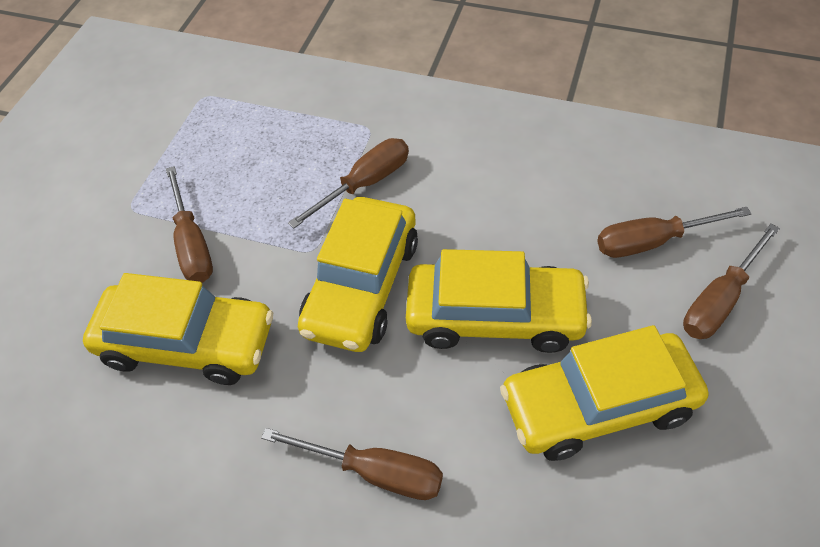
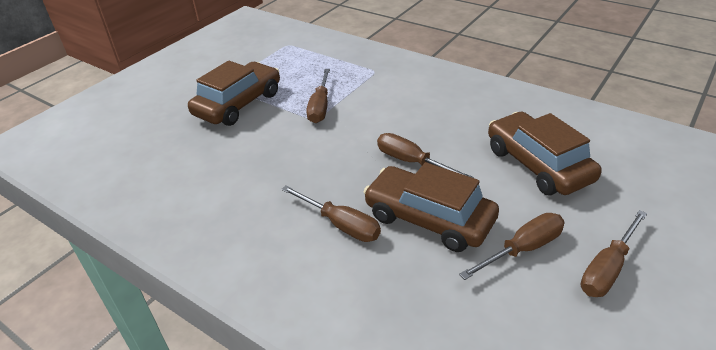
brown car: 0 -> 3
yellow car: 4 -> 0

